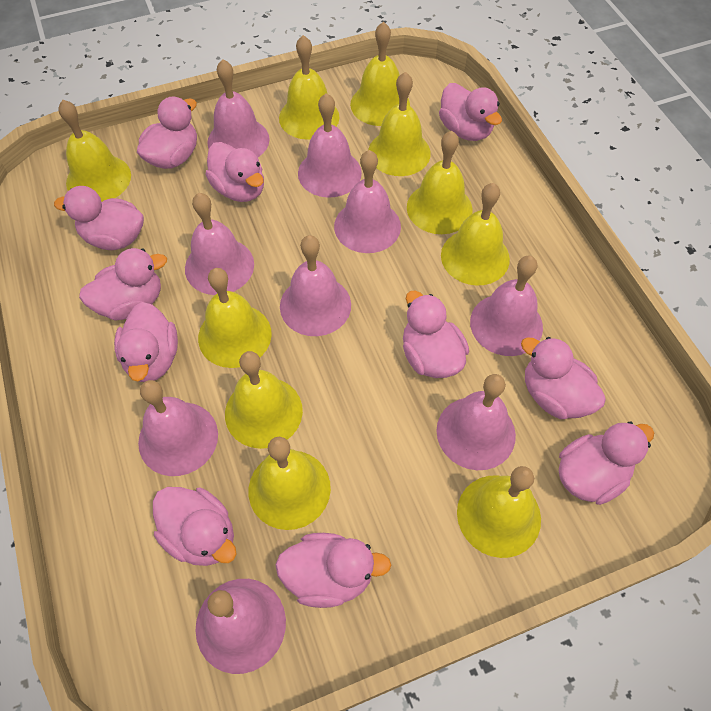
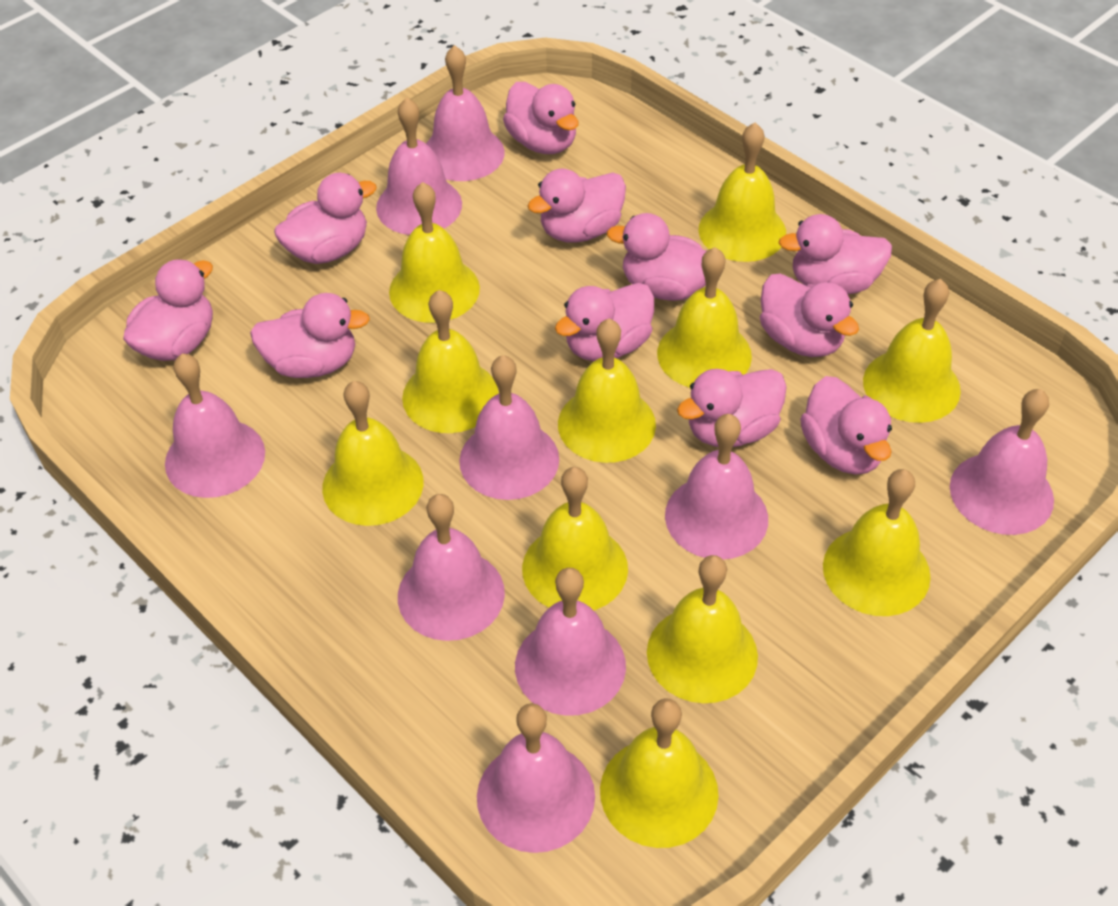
yellow bell: 10 -> 11

